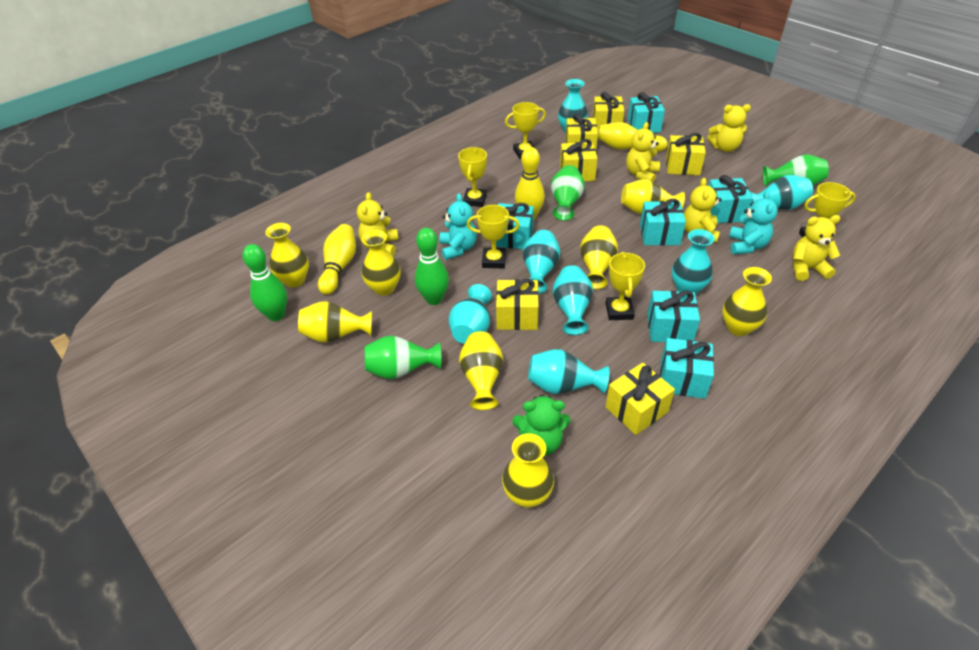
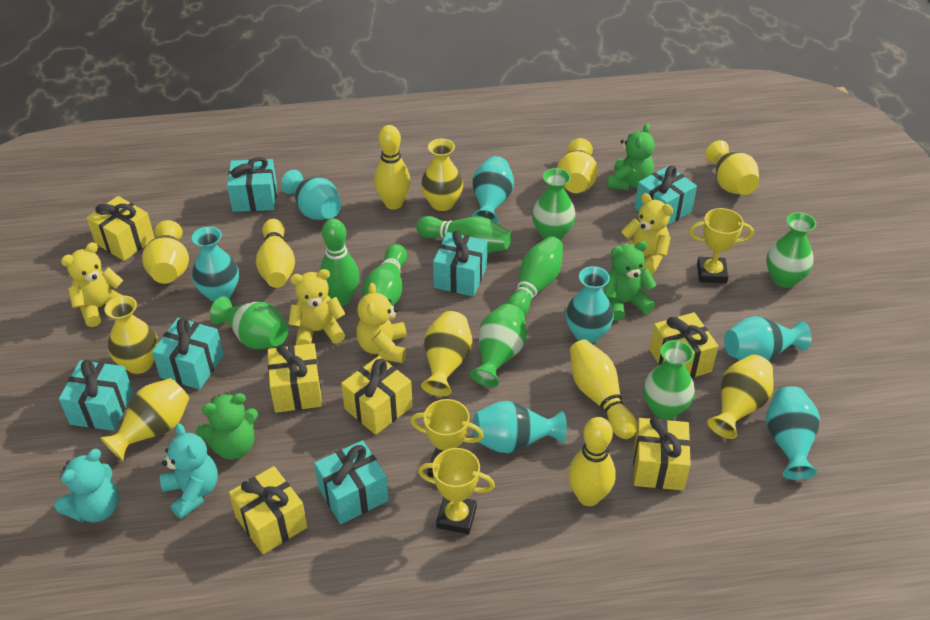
green bowling pin: 2 -> 4
green teddy bear: 1 -> 3
green vase: 3 -> 5
yellow bowling pin: 3 -> 4
yellow teddy bear: 5 -> 4
yellow trophy: 5 -> 3

